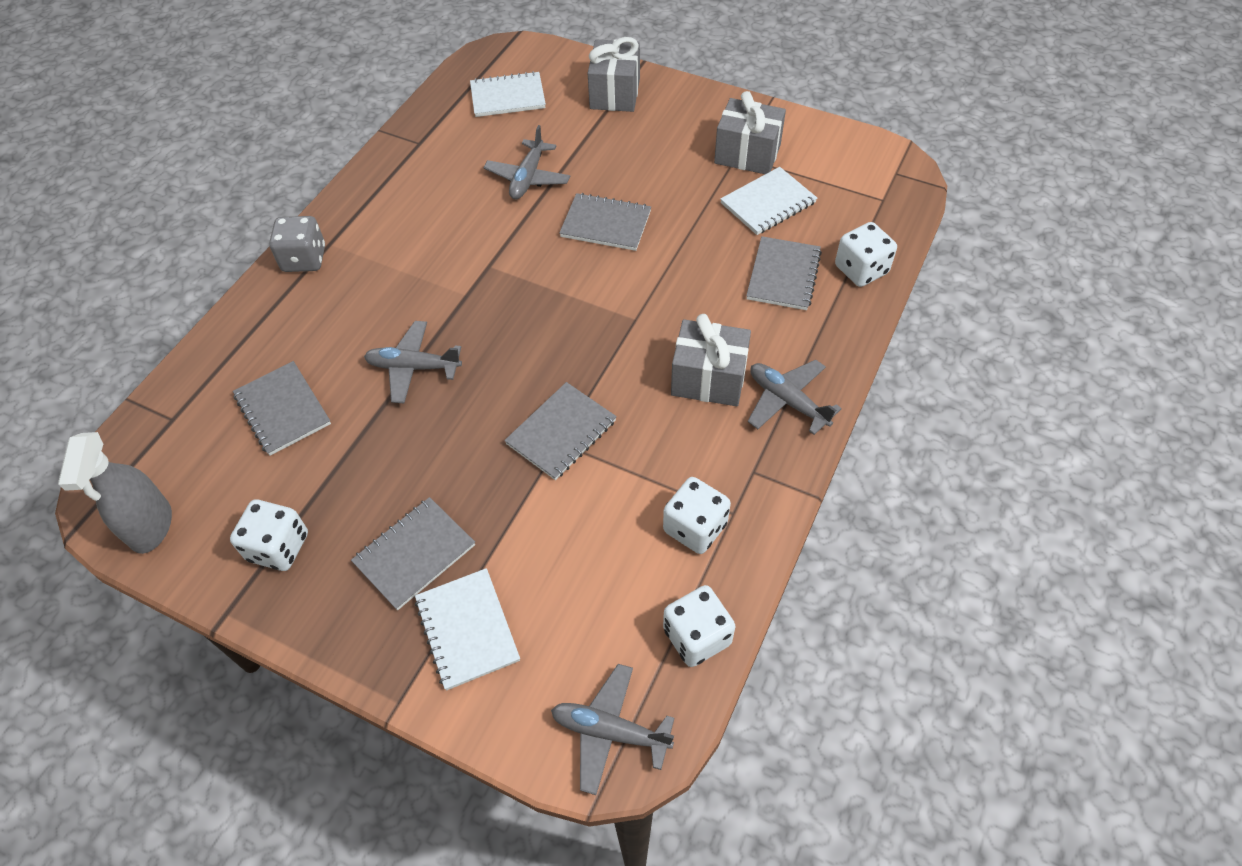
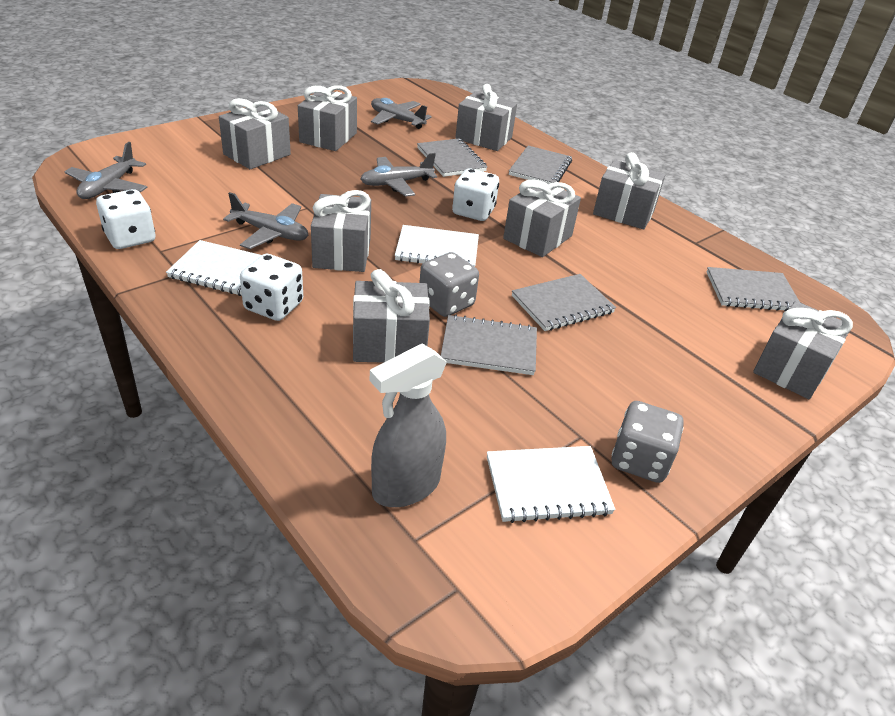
grey dice: 1 -> 2
grey gift: 3 -> 8
white dice: 4 -> 3

